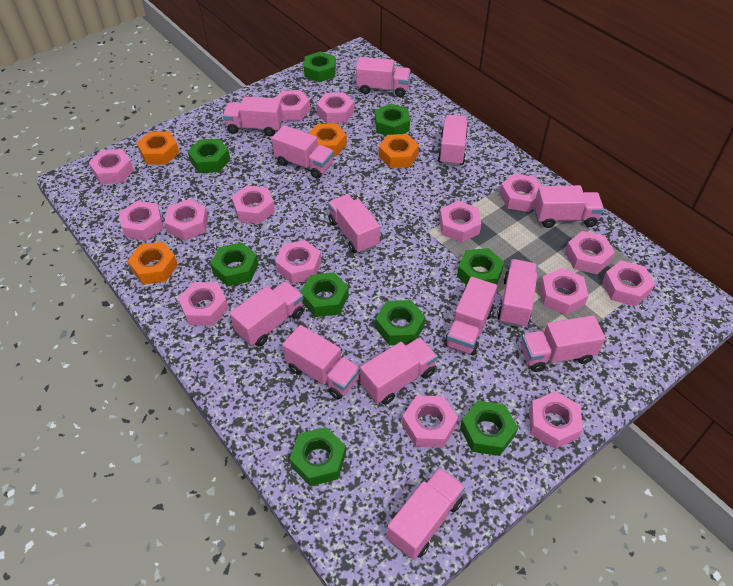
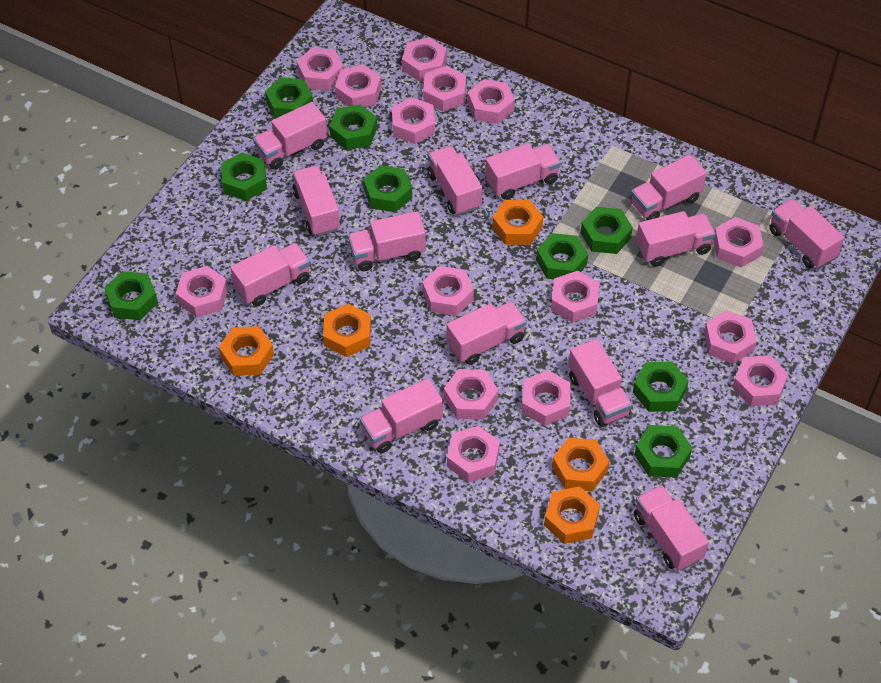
orange nut: 4 -> 5

